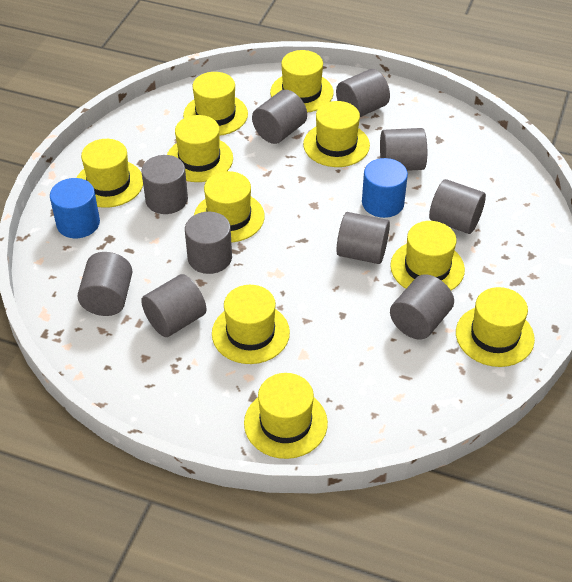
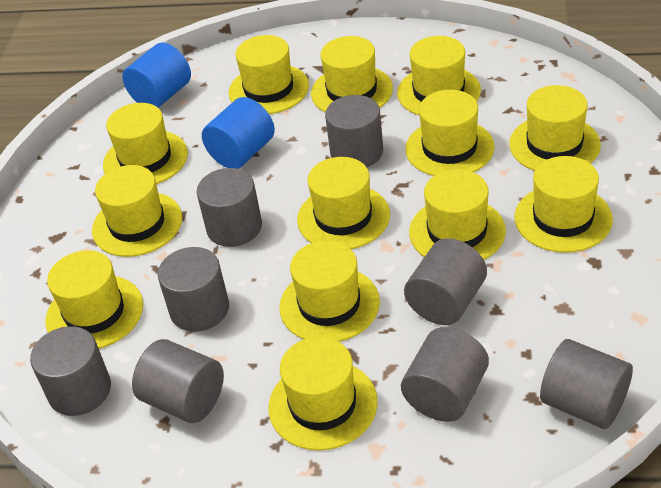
grey cylinder: 10 -> 8
yellow hat: 10 -> 13

